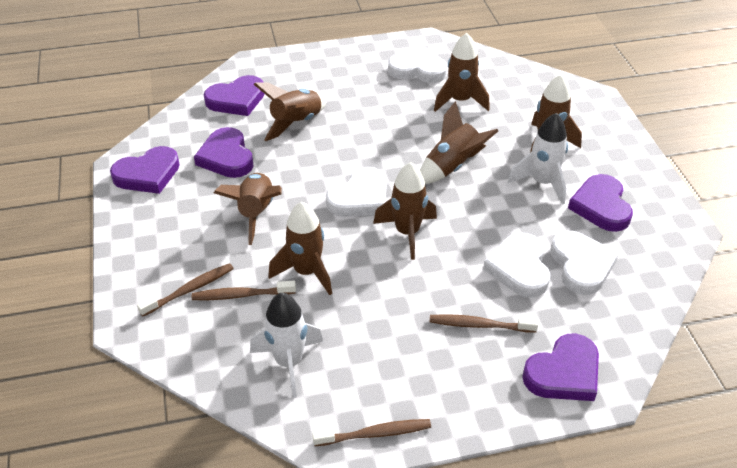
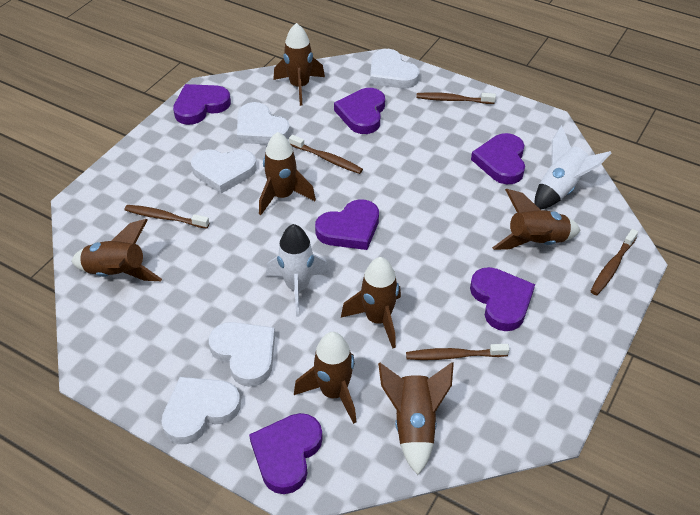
brown toothbrush: 4 -> 5
purple heart: 5 -> 6
white heart: 4 -> 5

